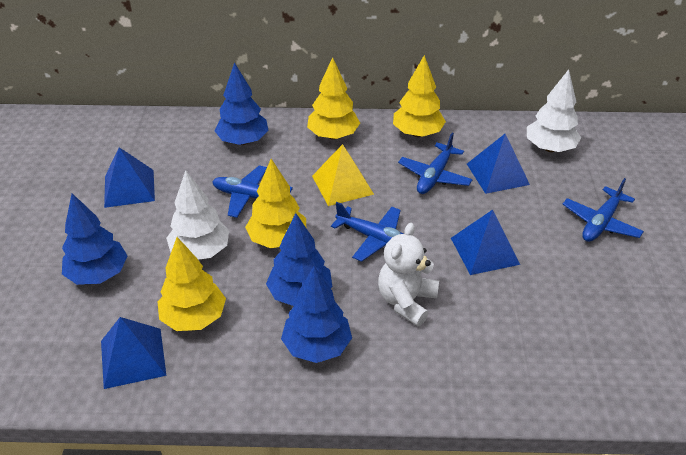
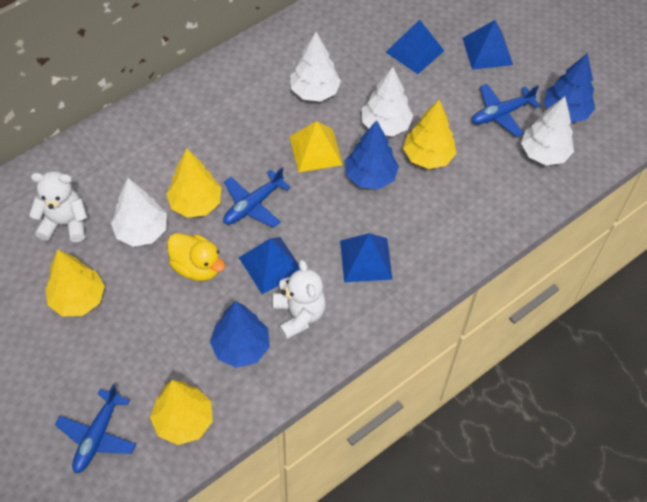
blue plane: 4 -> 3
blue tree: 4 -> 3
white teddy bear: 1 -> 2
white tree: 2 -> 4
yellow duck: 0 -> 1

